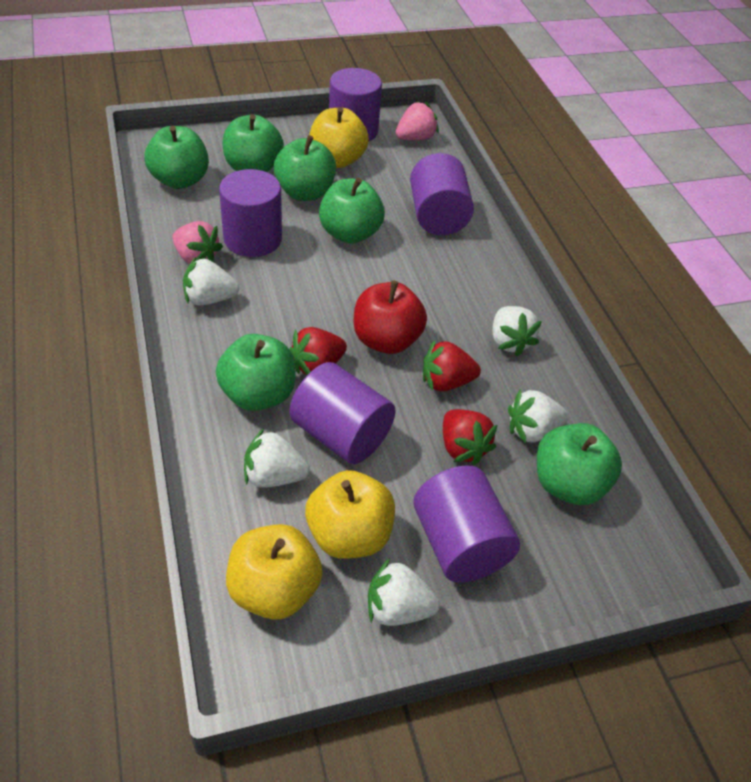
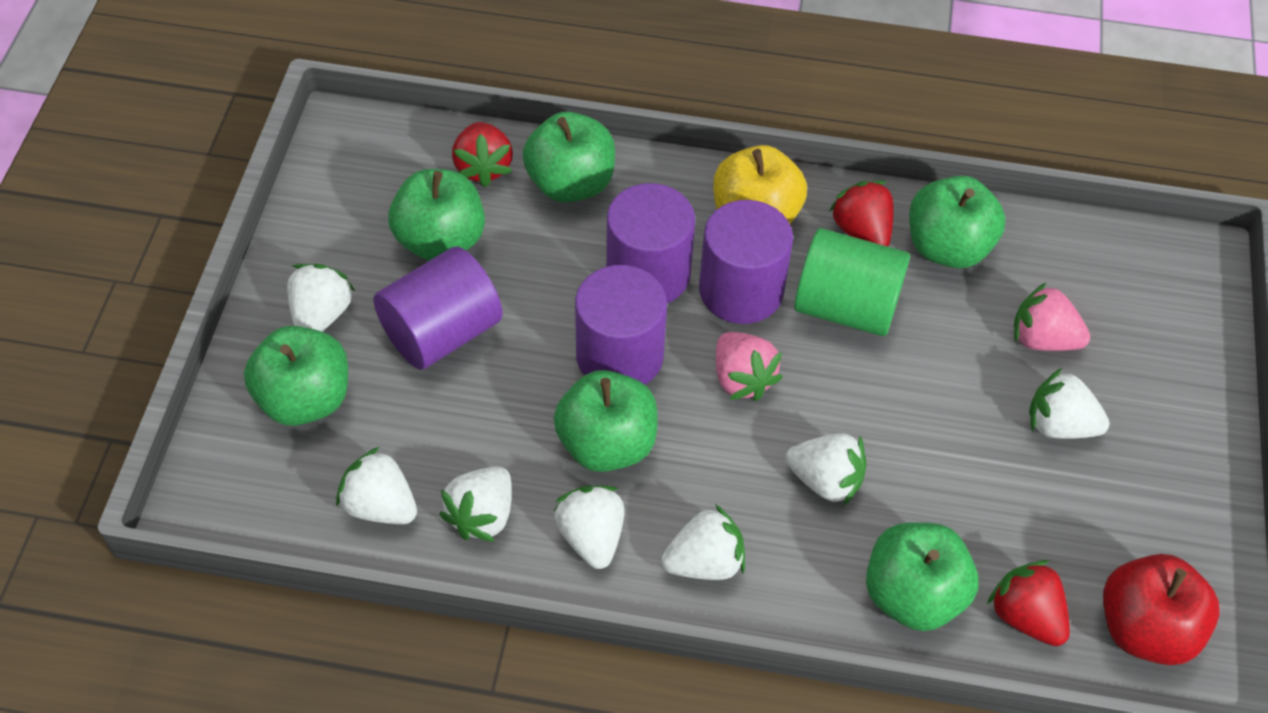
green cylinder: 0 -> 1
purple cylinder: 5 -> 4
white strawberry: 5 -> 7
yellow apple: 3 -> 1

